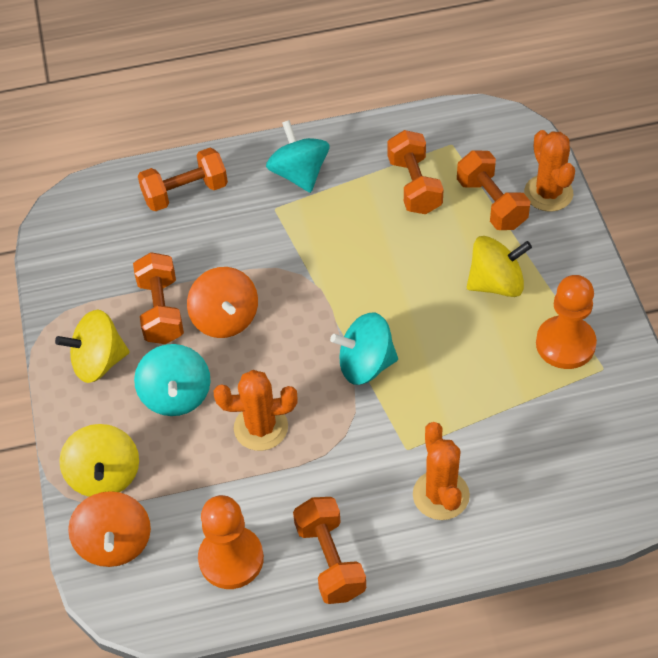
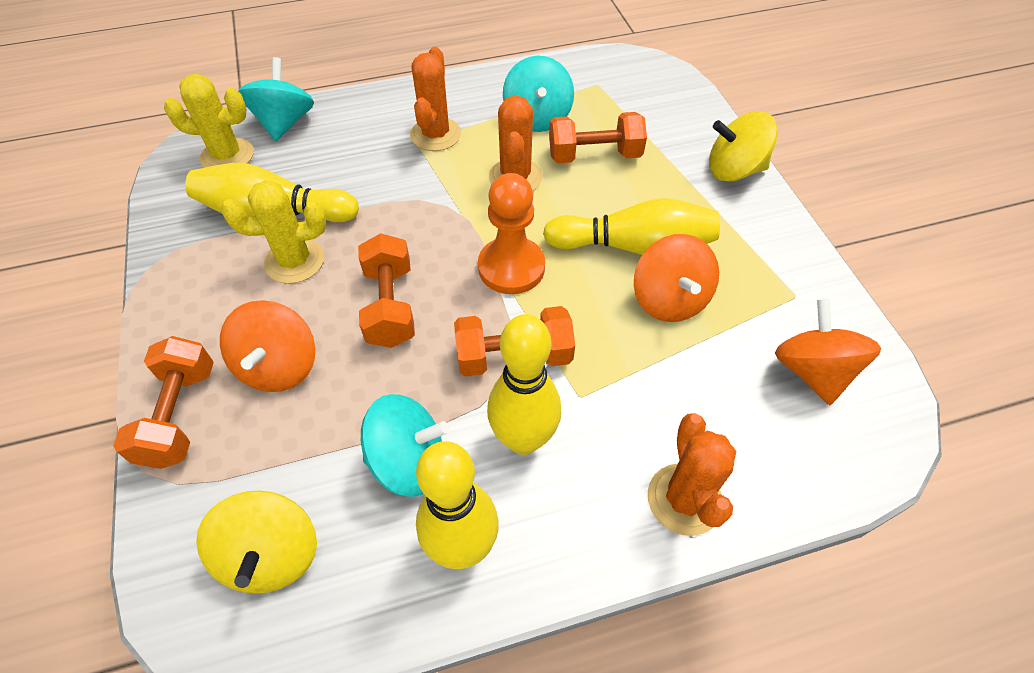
orange dumbbell: 5 -> 4
orange pawn: 2 -> 1
orange spinning top: 2 -> 3
yellow bowling pin: 0 -> 4
yellow cactus: 0 -> 2
yellow spinning top: 3 -> 2

